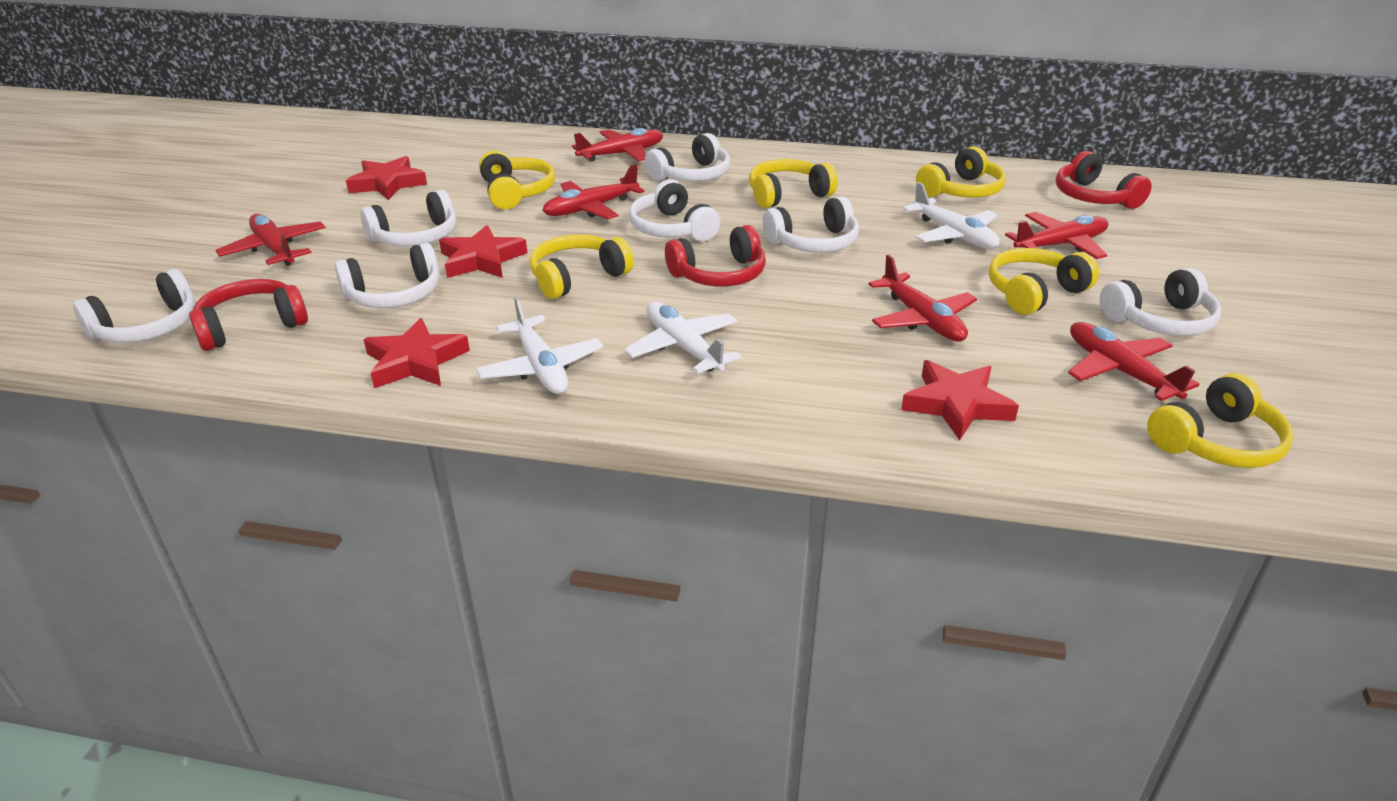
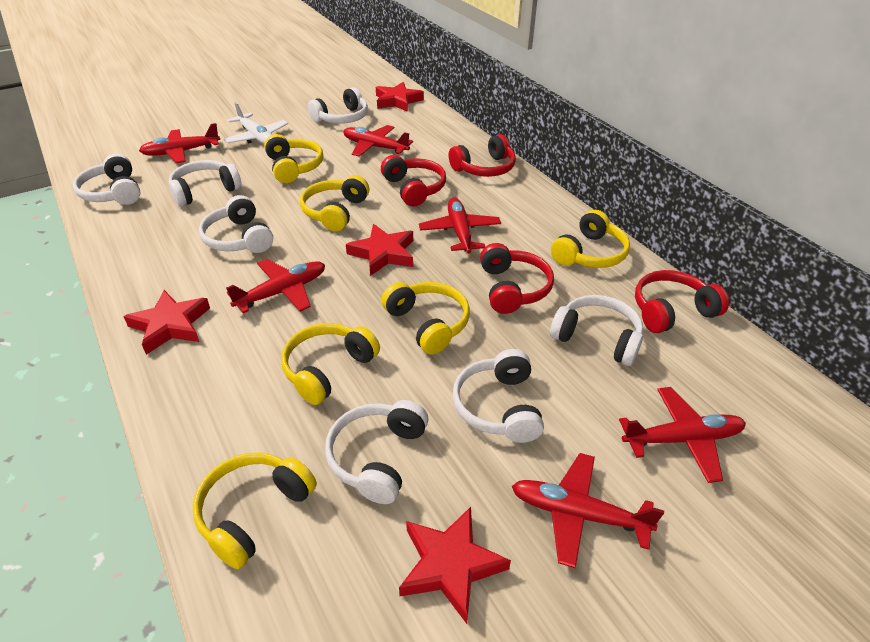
red headphones: 3 -> 4
white plane: 3 -> 1

